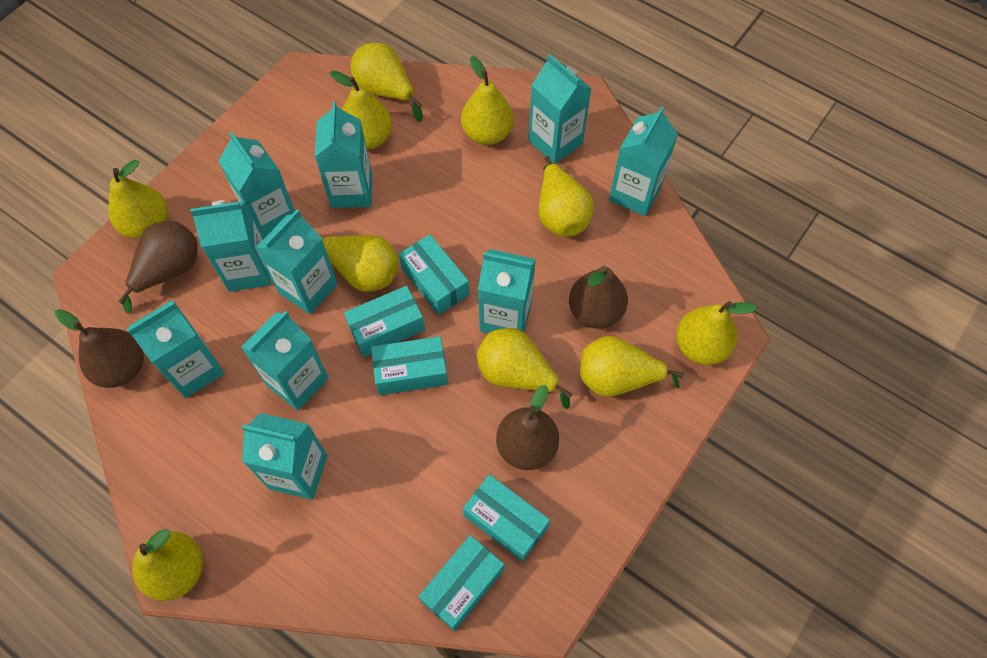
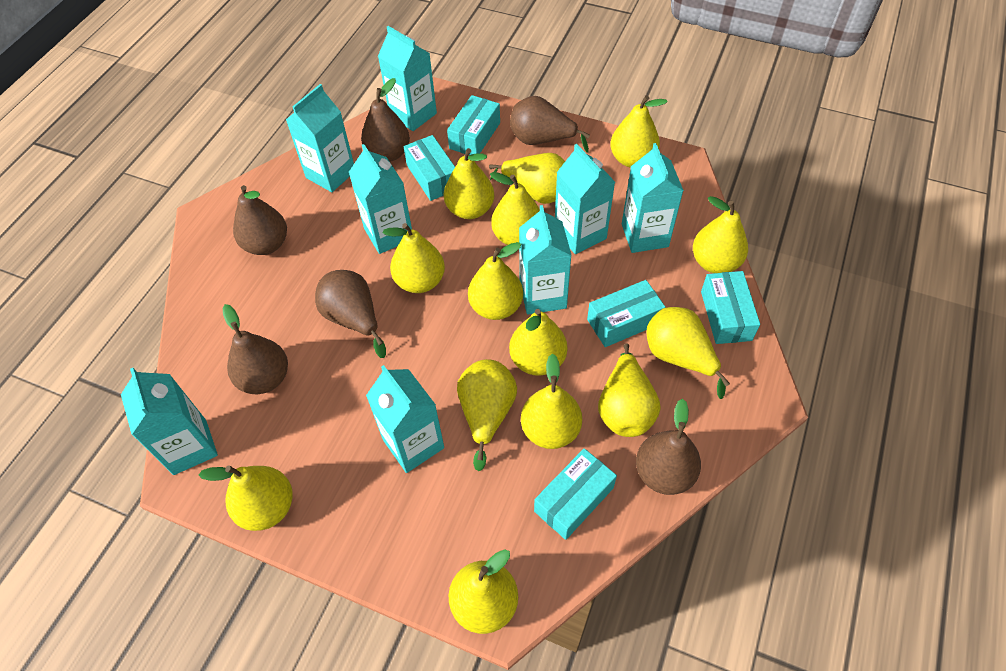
brown pear: 4 -> 6
turquoise carton: 10 -> 8
yellow pear: 10 -> 14

